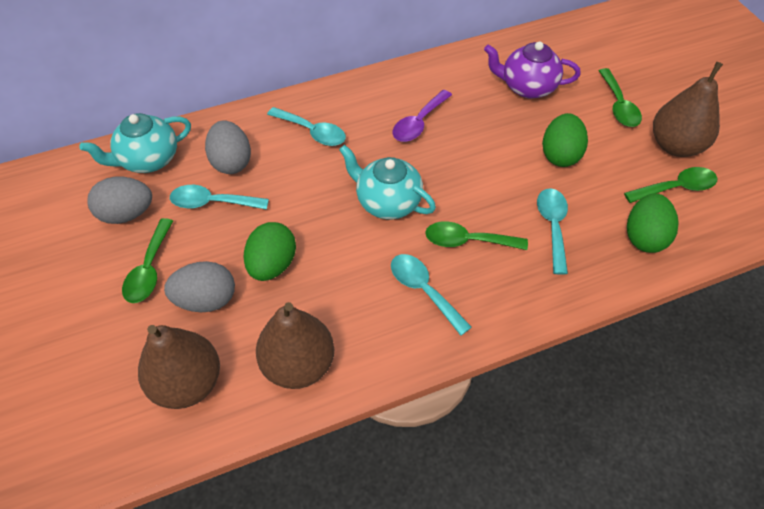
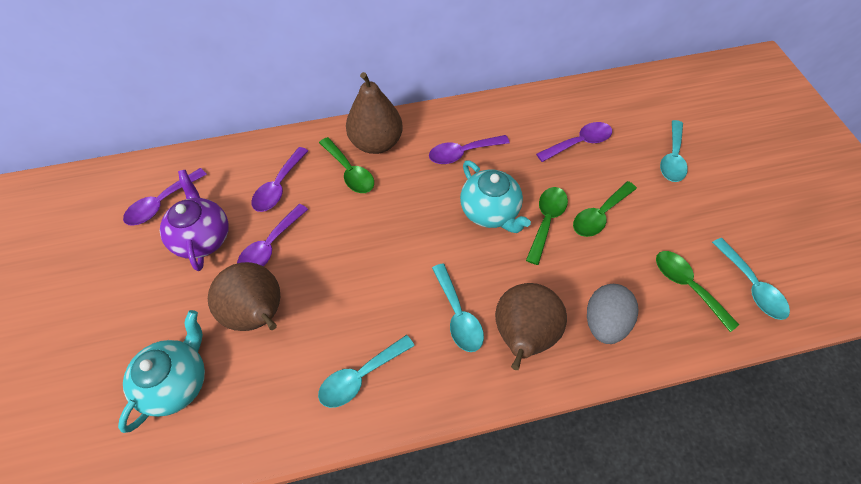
green egg: 3 -> 0
grey egg: 3 -> 1
purple spoon: 1 -> 5

